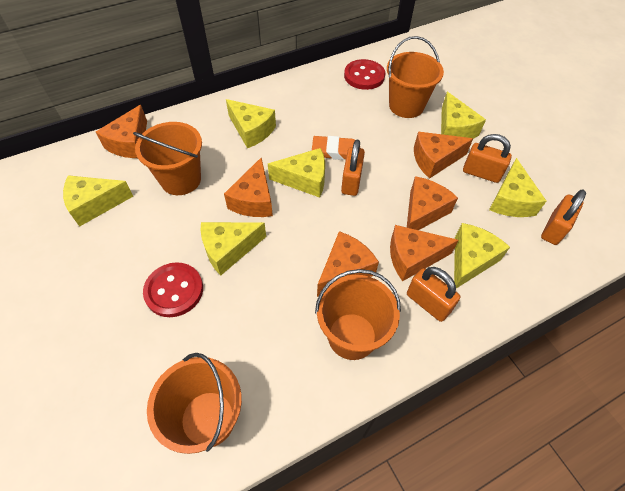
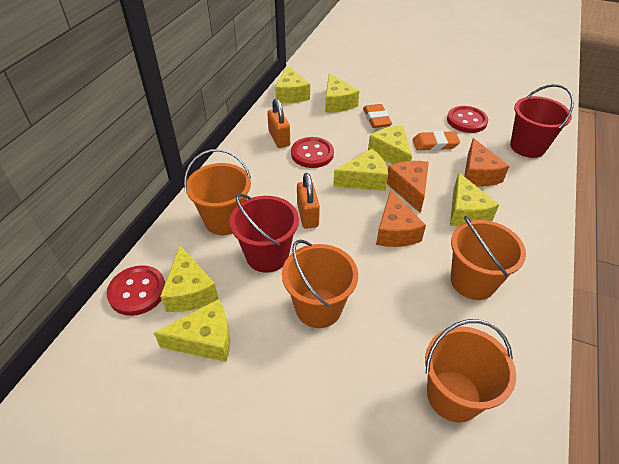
orange cheese: 6 -> 3
orange eraser: 1 -> 2
orange padlock: 4 -> 2
red bucket: 0 -> 2
red button: 2 -> 3

